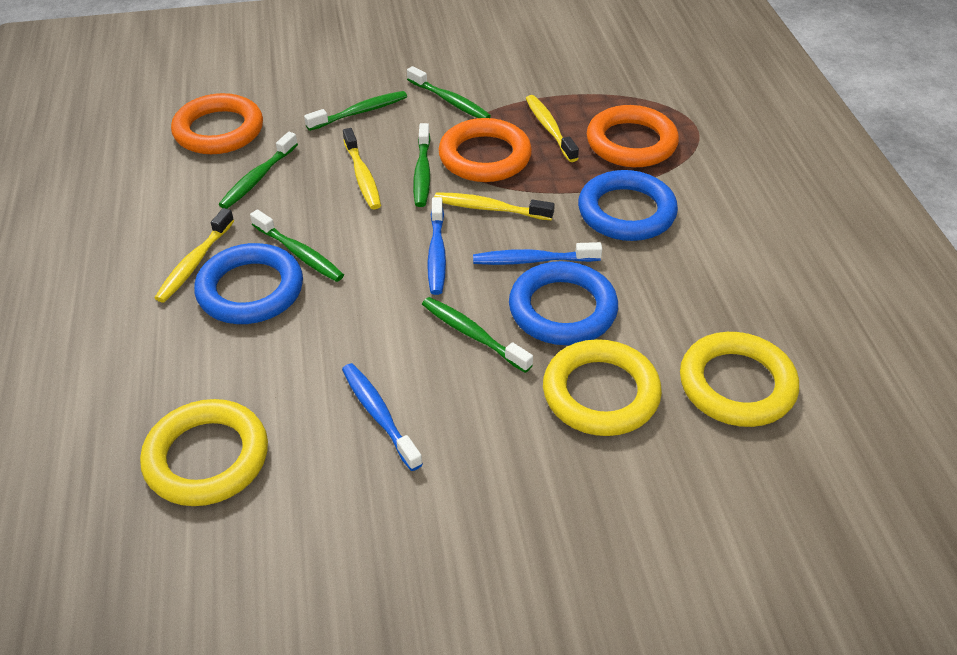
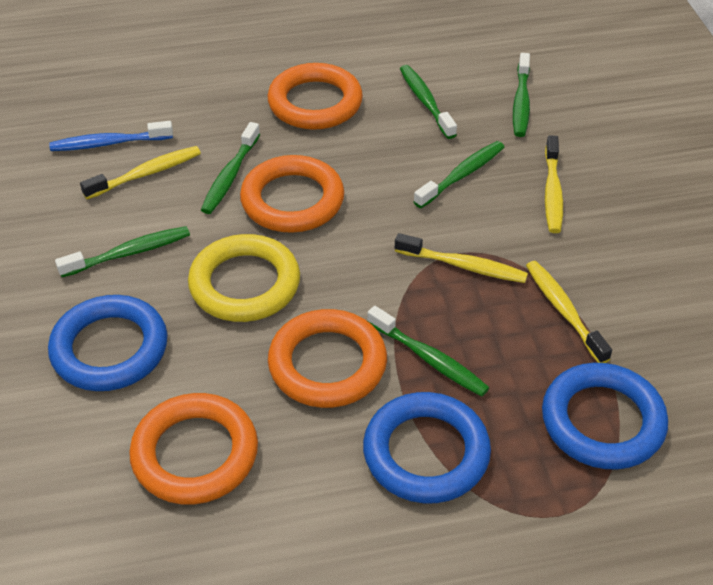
blue toothbrush: 3 -> 1
orange ring: 3 -> 4
yellow ring: 3 -> 1

